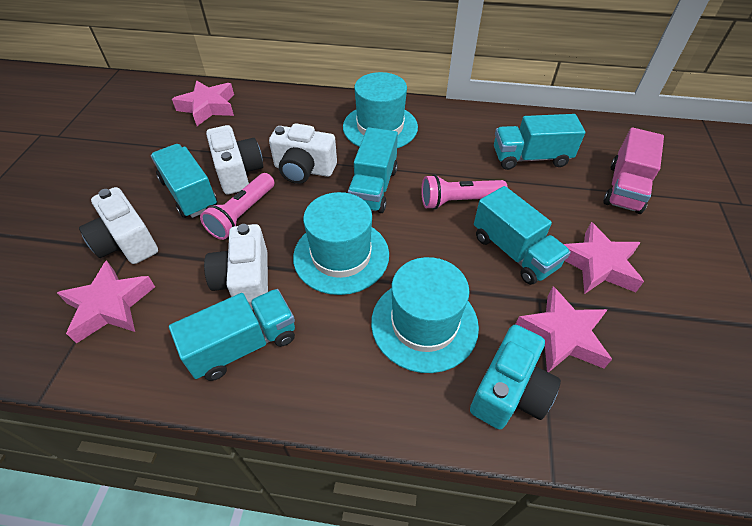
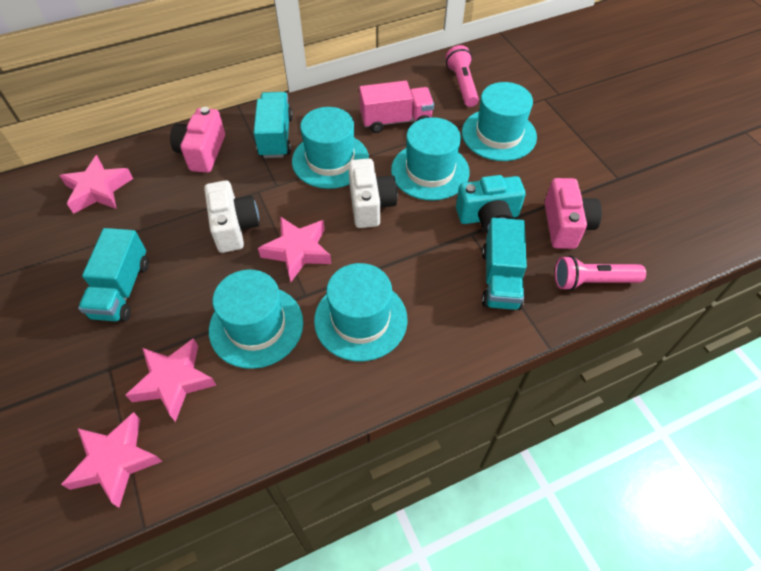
pink camera: 0 -> 2
turquoise hat: 3 -> 5
turquoise truck: 5 -> 3
white camera: 4 -> 2

